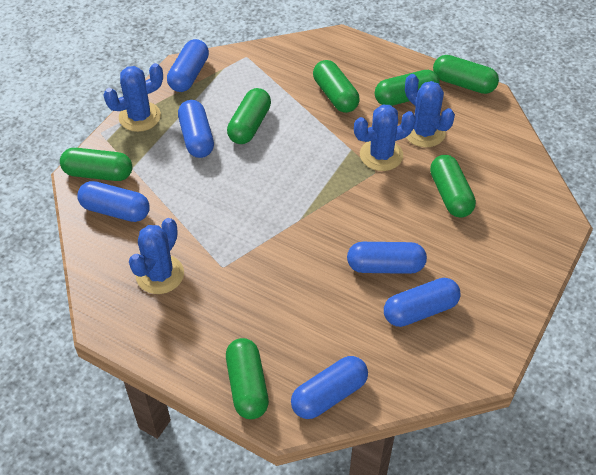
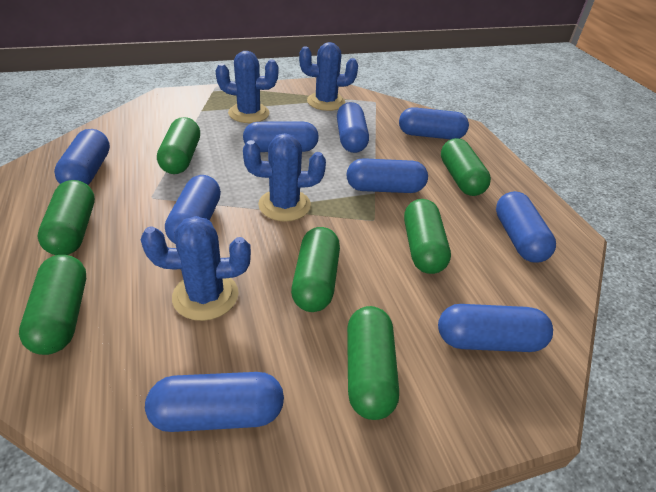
blue capsule: 6 -> 9

